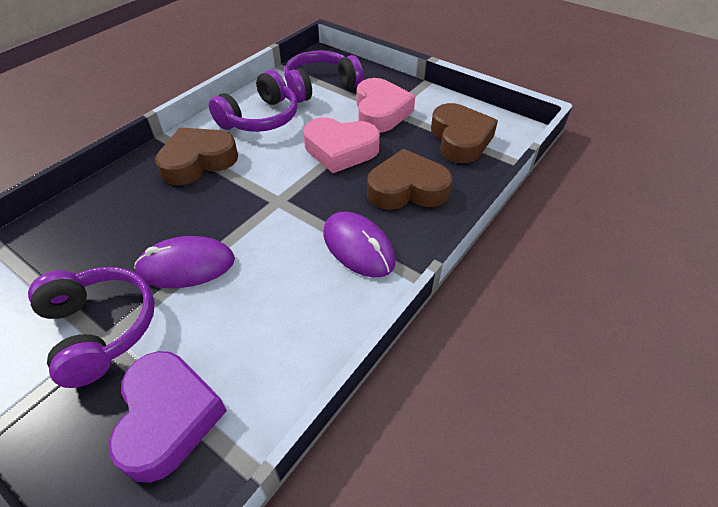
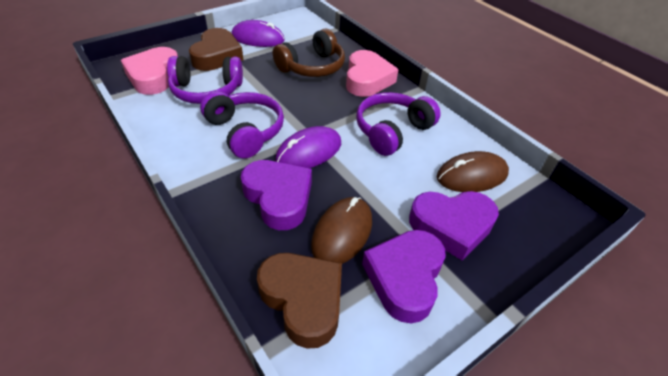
brown headphones: 0 -> 1
brown heart: 3 -> 2
brown mouse: 0 -> 2
purple heart: 1 -> 3

